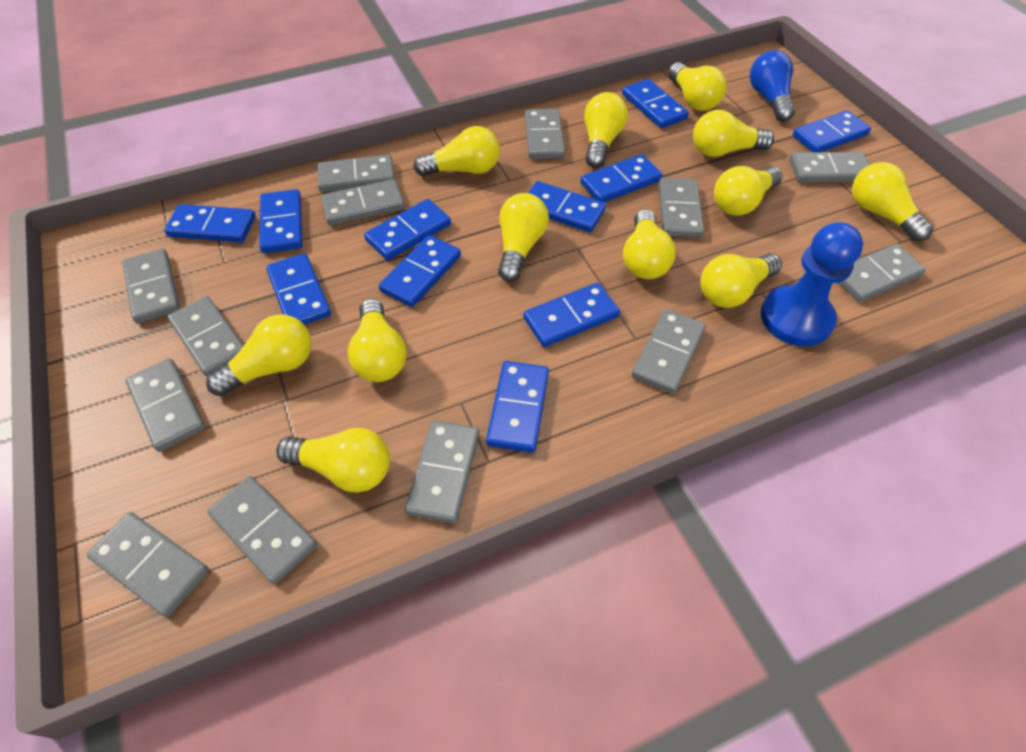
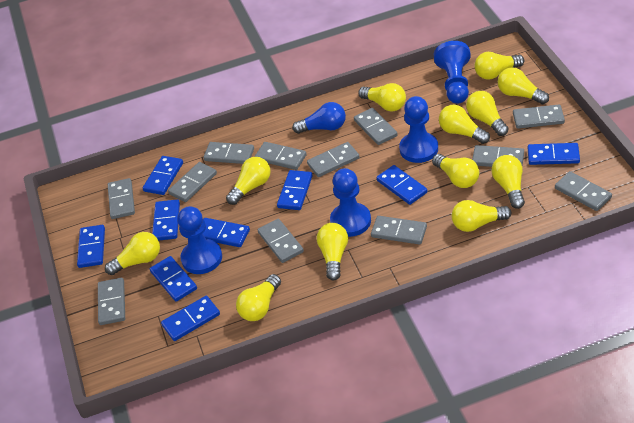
blue domino: 11 -> 9
blue pawn: 1 -> 4
grey domino: 13 -> 12

